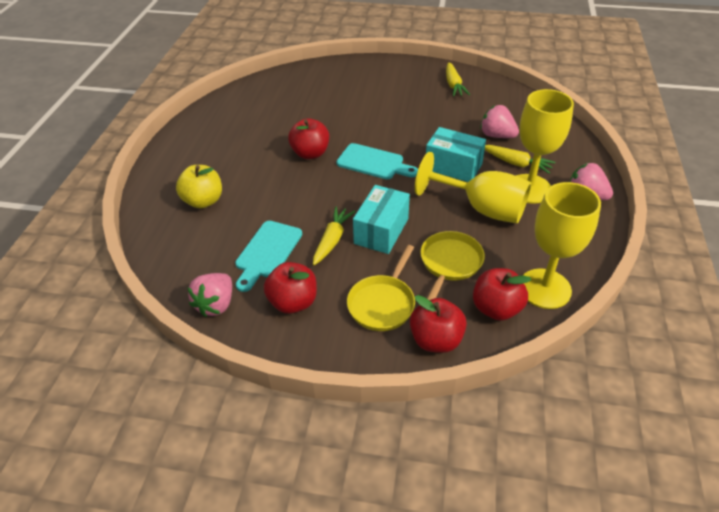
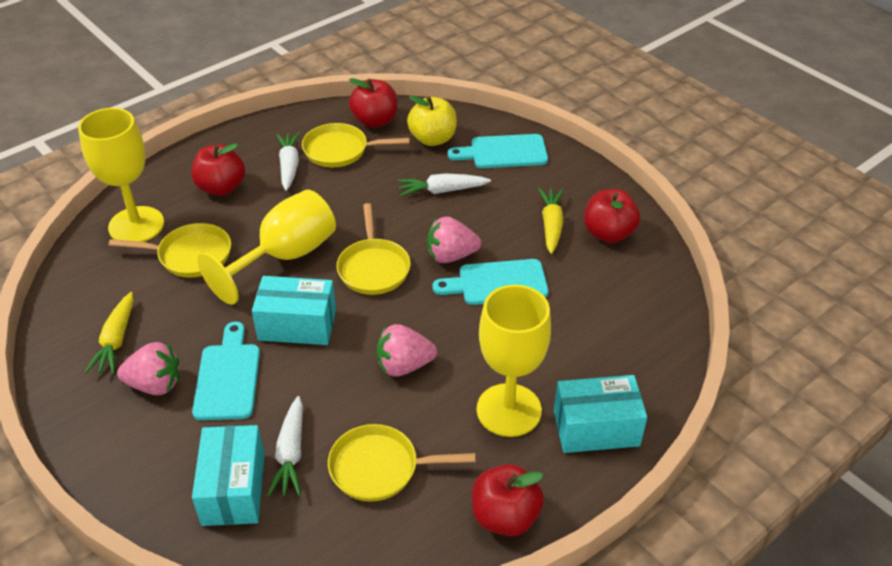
turquoise box: 2 -> 3
turquoise cutting board: 2 -> 3
white carrot: 0 -> 3
yellow carrot: 3 -> 2
yellow pan: 2 -> 4

